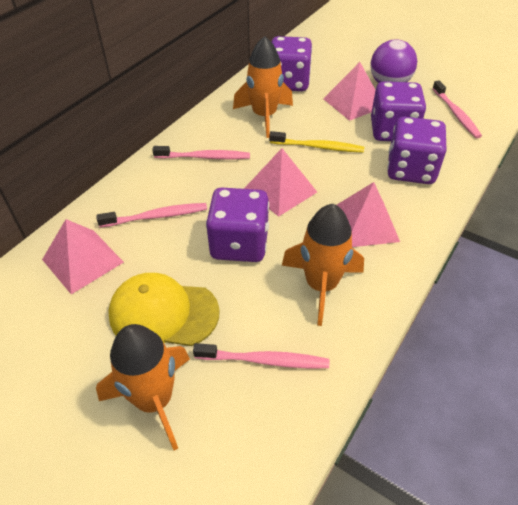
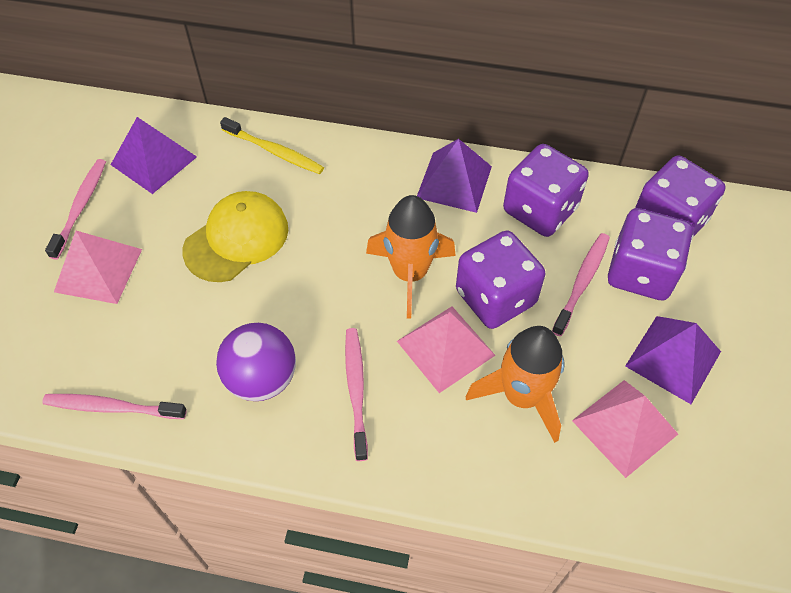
orange rocket: 3 -> 2
pink pyramid: 4 -> 3
purple pyramid: 0 -> 3

